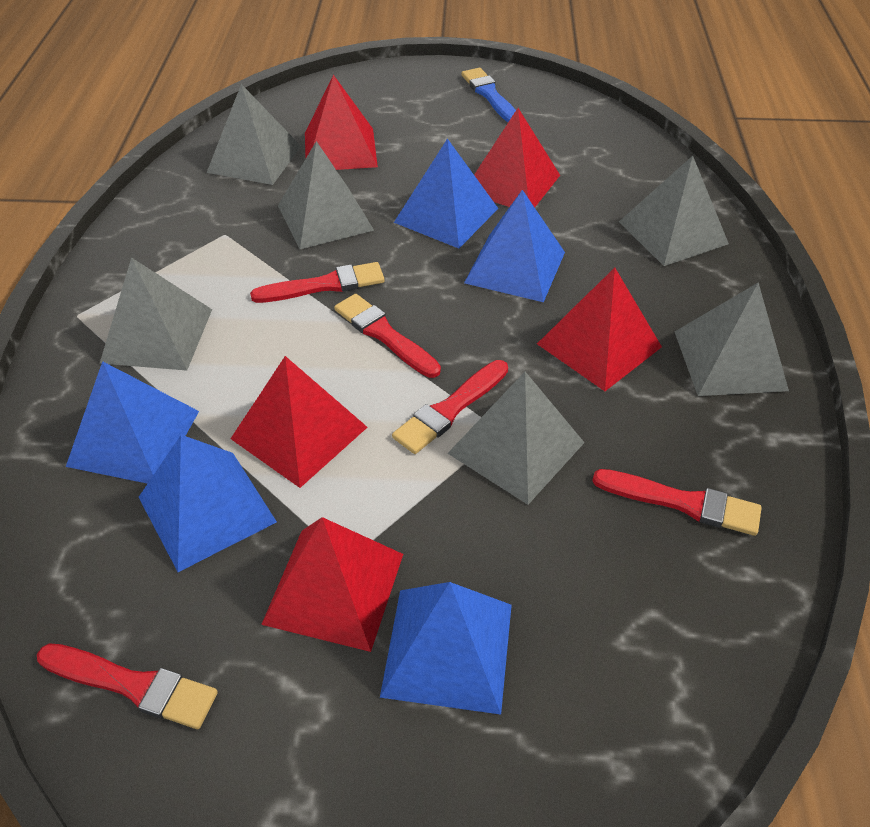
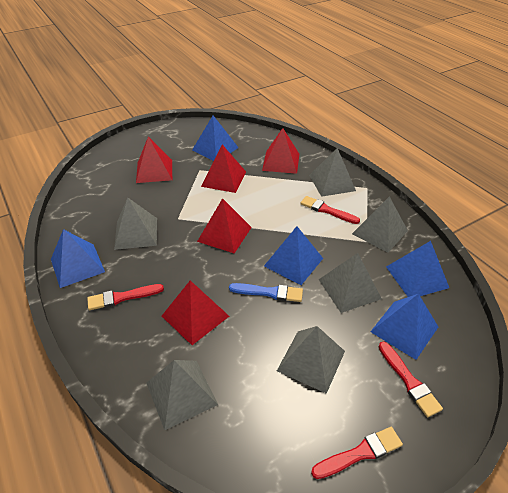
red brush: 5 -> 4

